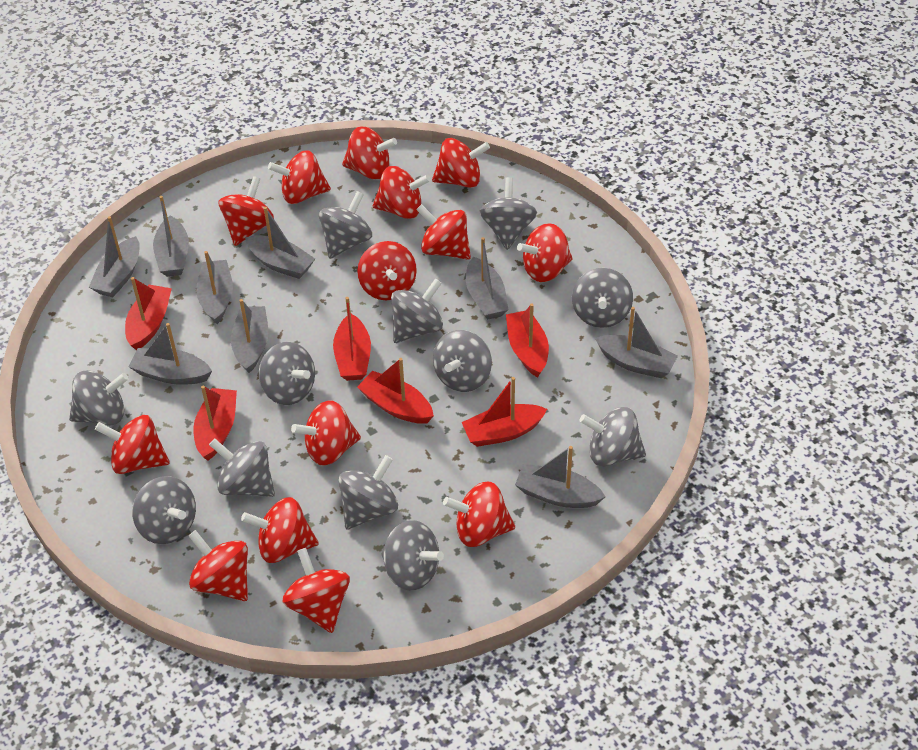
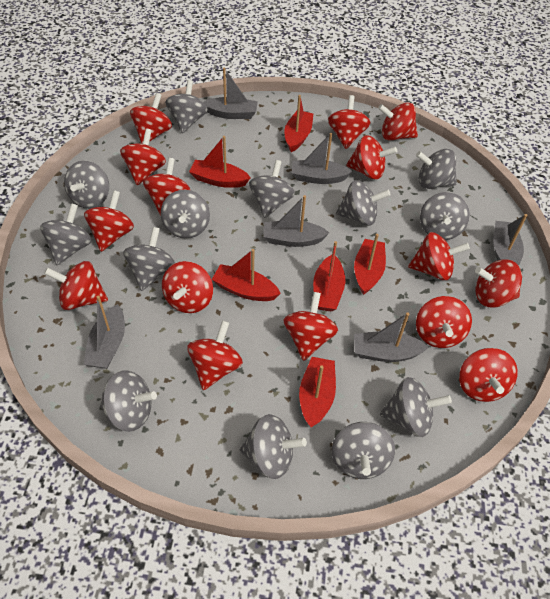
grey boat: 9 -> 6
grey spinning top: 12 -> 13
red spinning top: 14 -> 15

